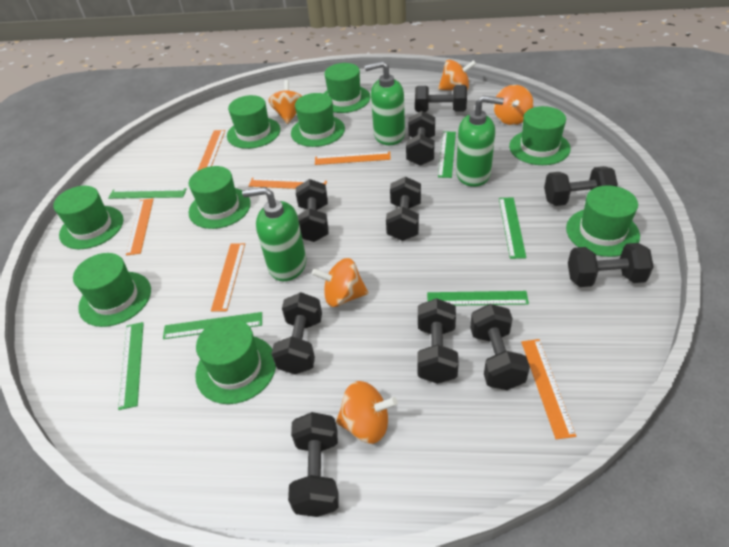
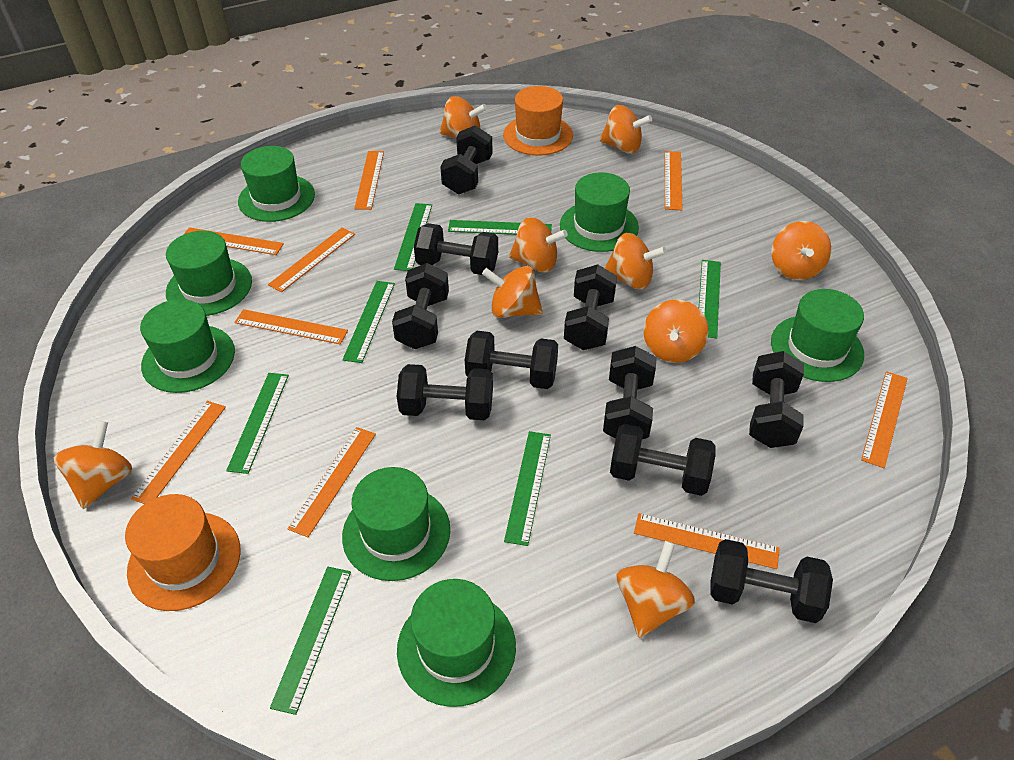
green hat: 9 -> 7
green ruler: 6 -> 7
green soap dispenser: 3 -> 0
orange hat: 0 -> 2
orange ruler: 6 -> 9
orange spinning top: 5 -> 9

